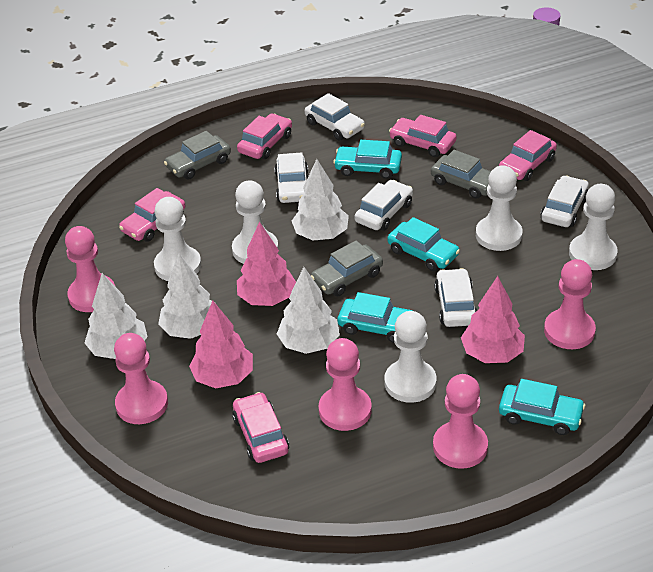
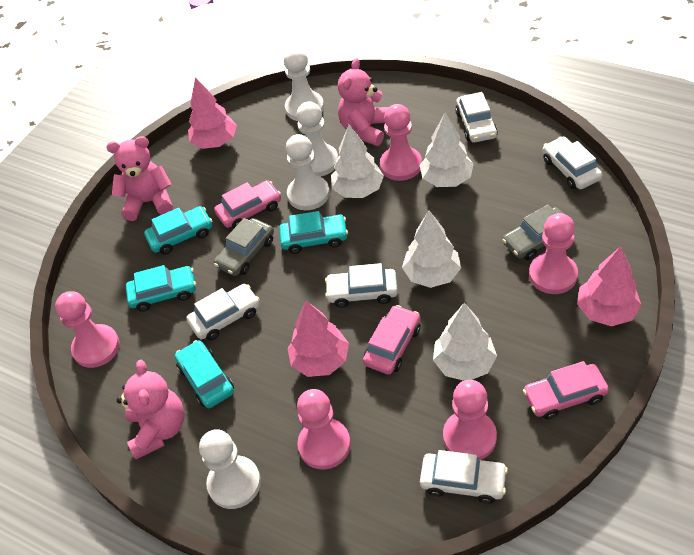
grey car: 3 -> 2
pink car: 5 -> 3
pink teddy bear: 0 -> 3
white pawn: 5 -> 4

